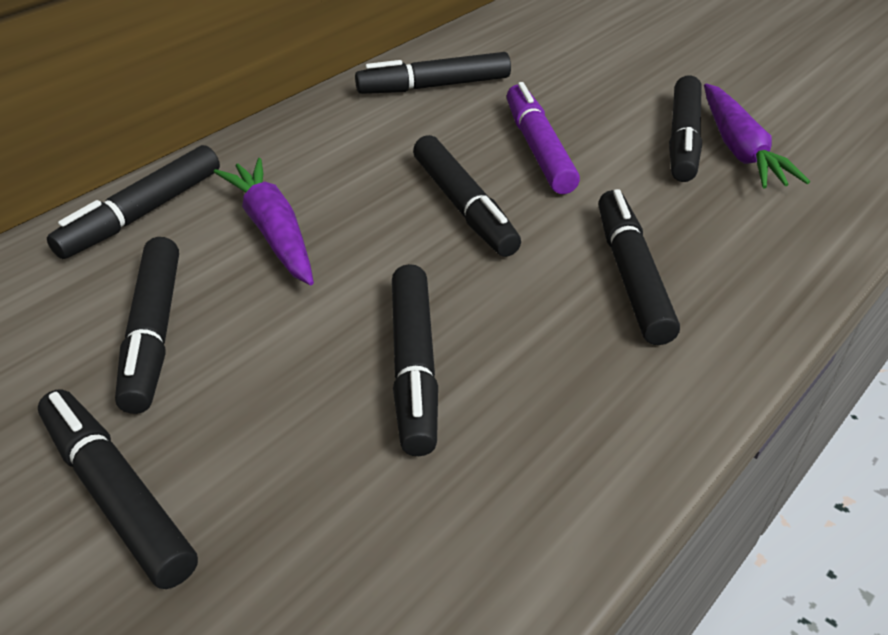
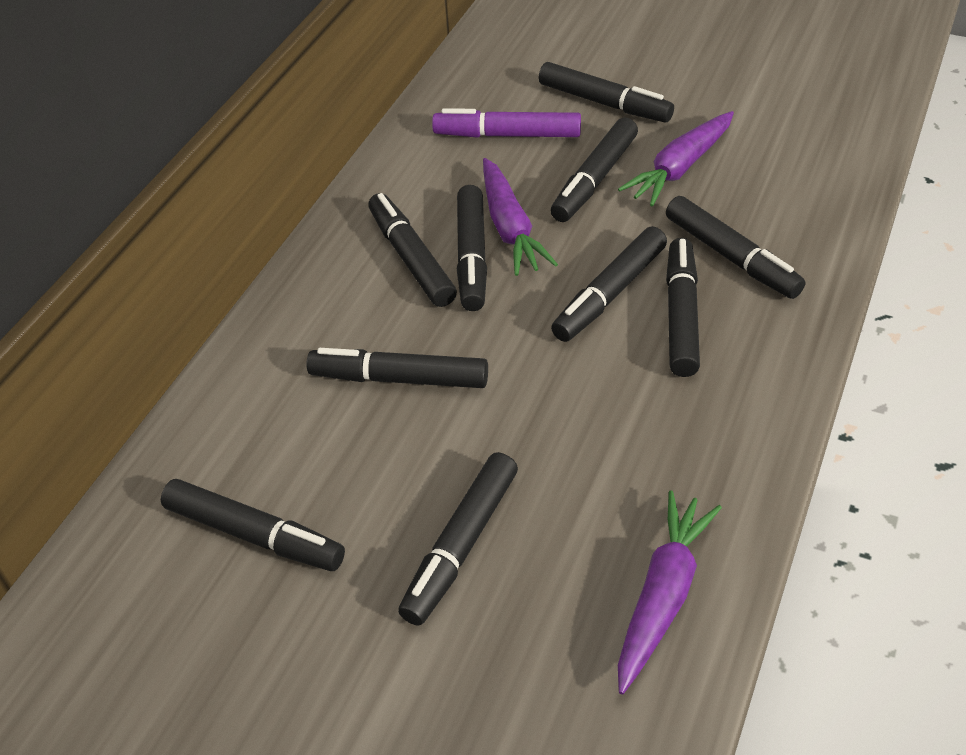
black marker: 8 -> 10
purple carrot: 2 -> 3

